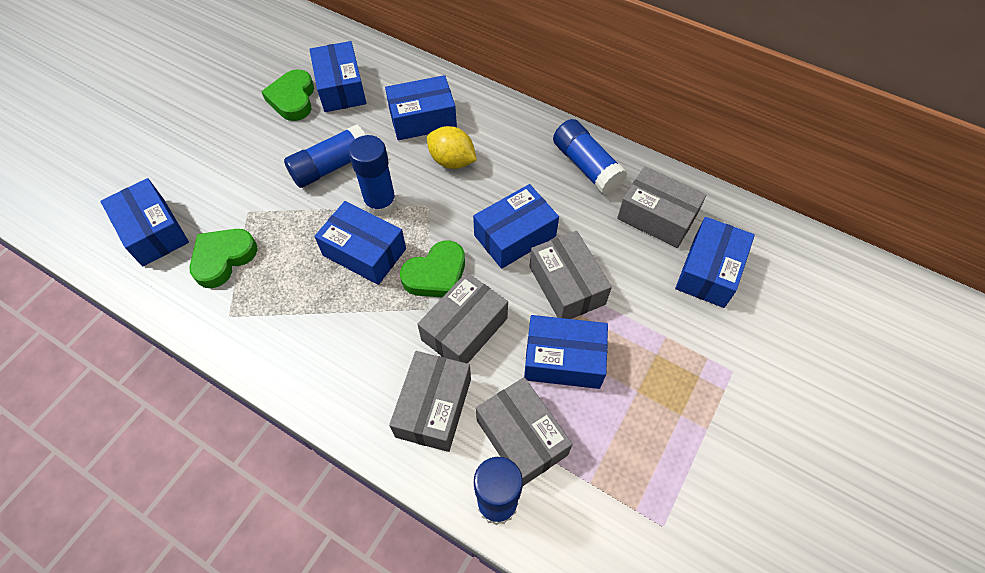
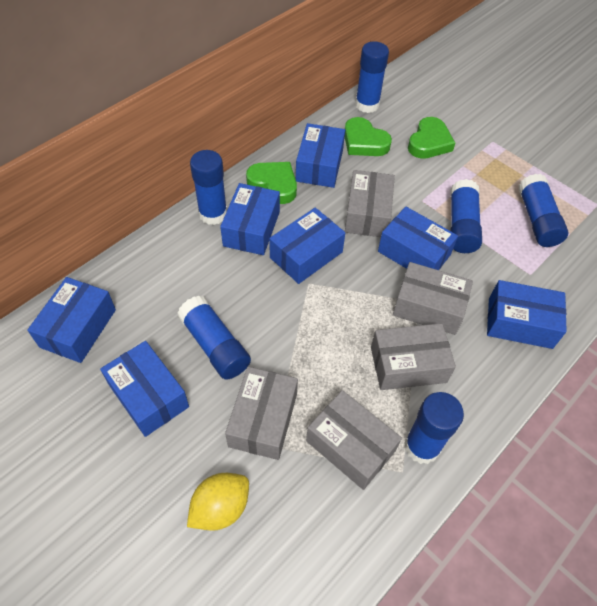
blue glue stick: 4 -> 6

